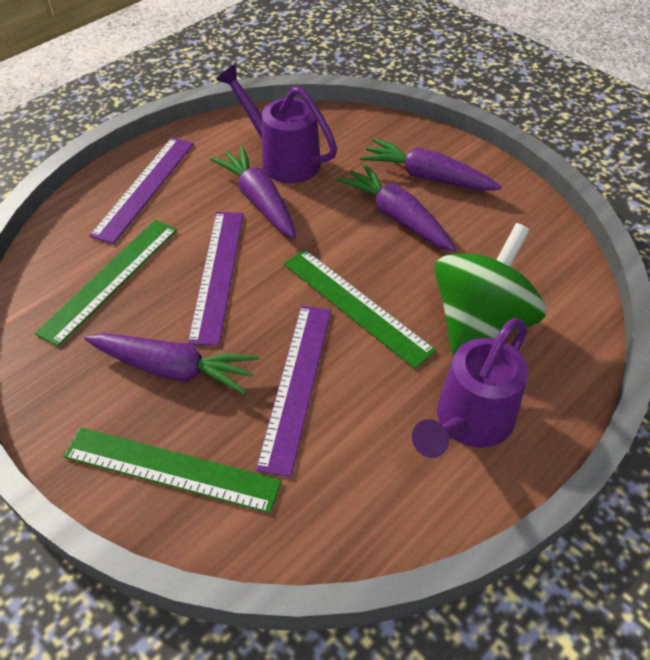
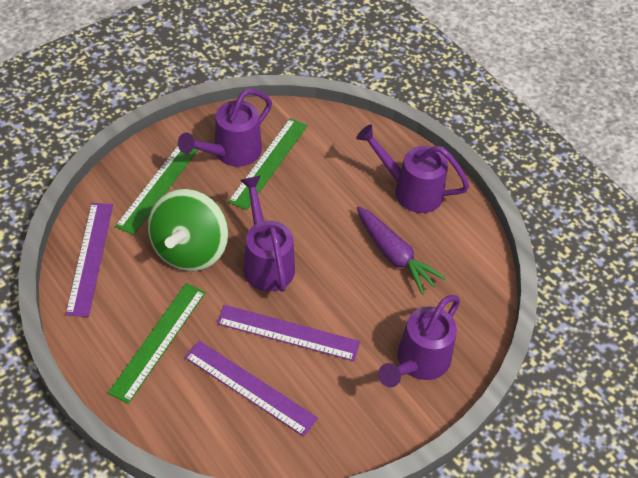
purple carrot: 4 -> 1
purple watering can: 2 -> 4

